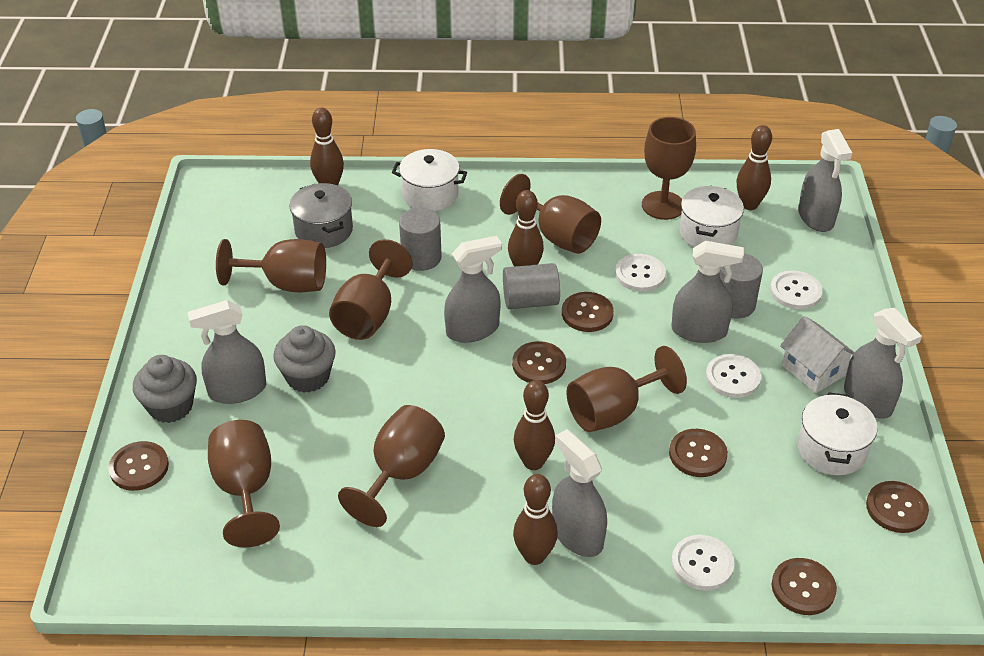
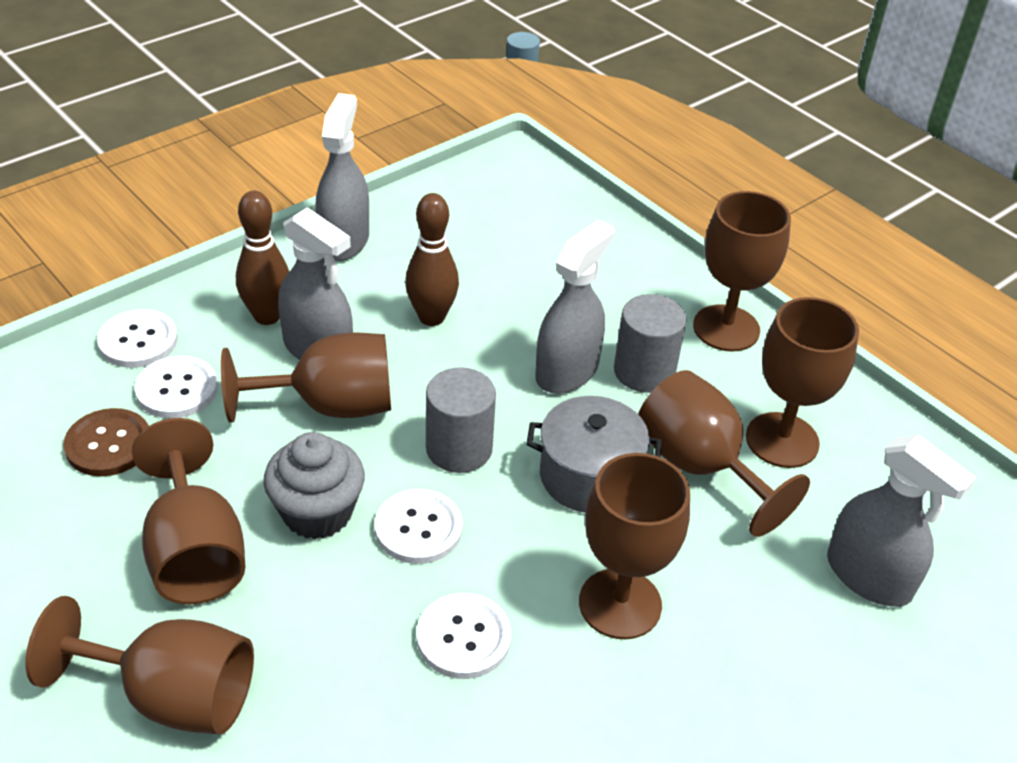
brown bowling pin: 5 -> 2
brown button: 6 -> 1
grey cupcake: 2 -> 1
grey cylinder: 3 -> 2
grey spray bottle: 6 -> 4
white house: 1 -> 0
white pot: 3 -> 0

